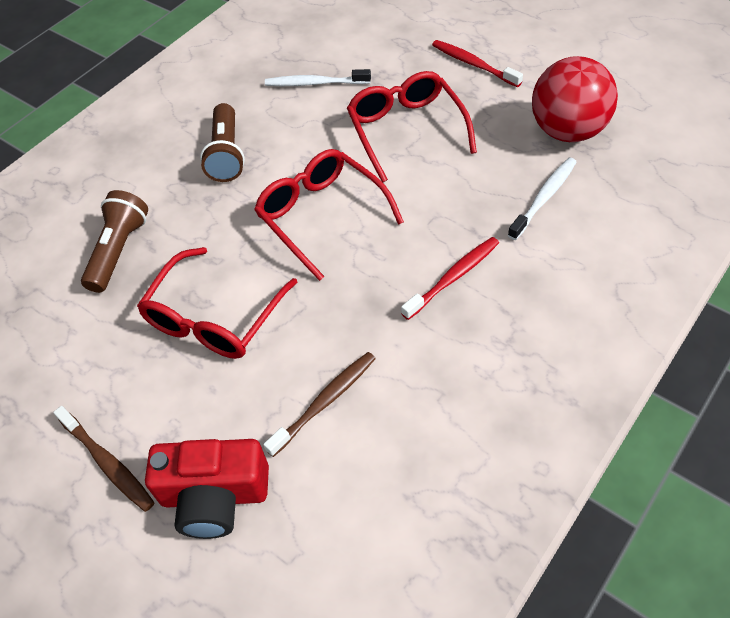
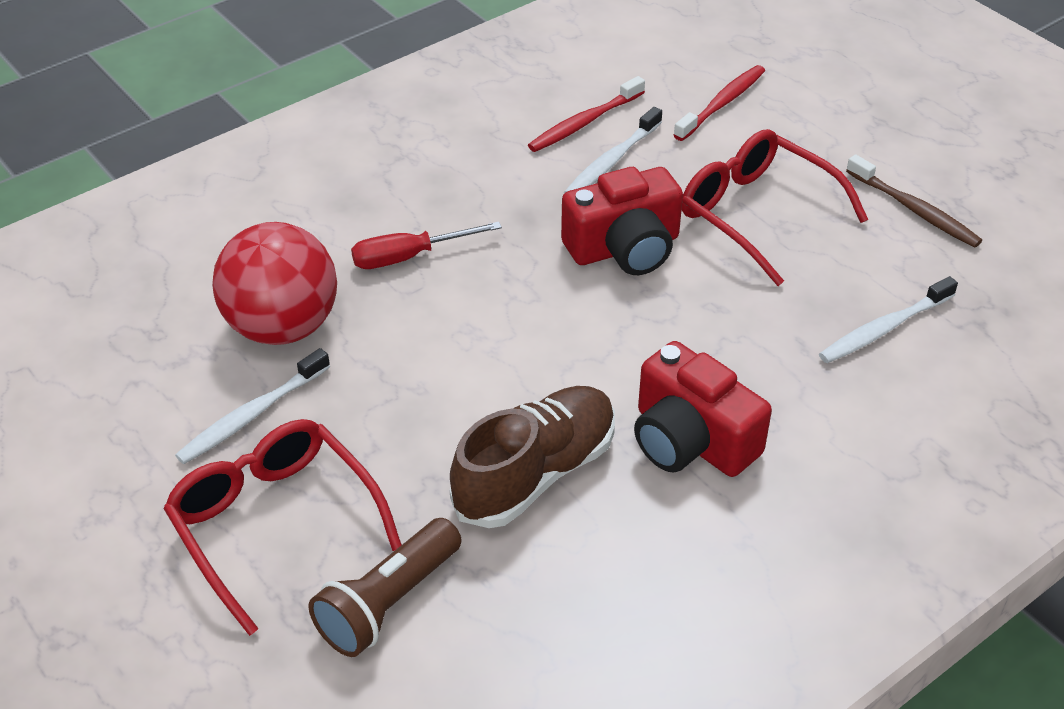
brown flashlight: 2 -> 1
brown shoe: 0 -> 1
brown toothbrush: 2 -> 1
red camera: 1 -> 2
red glasses: 3 -> 2
red screwdriver: 0 -> 1
white toothbrush: 2 -> 3

